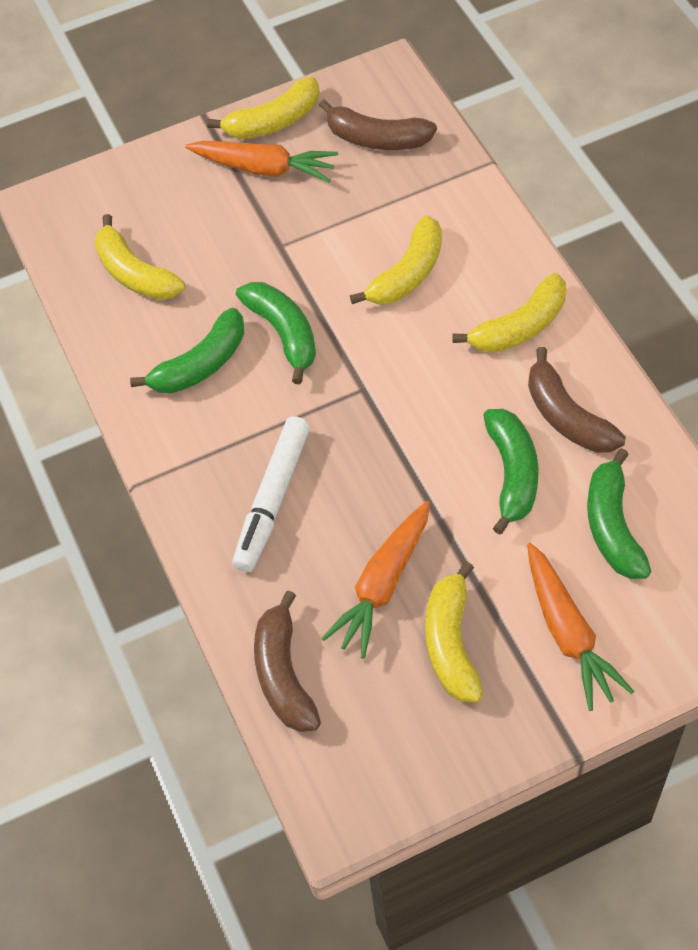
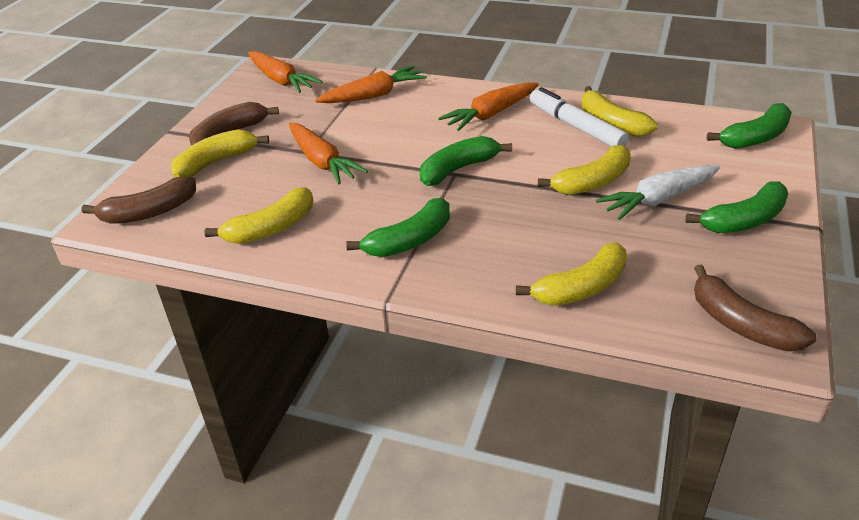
orange carrot: 3 -> 4
white carrot: 0 -> 1

